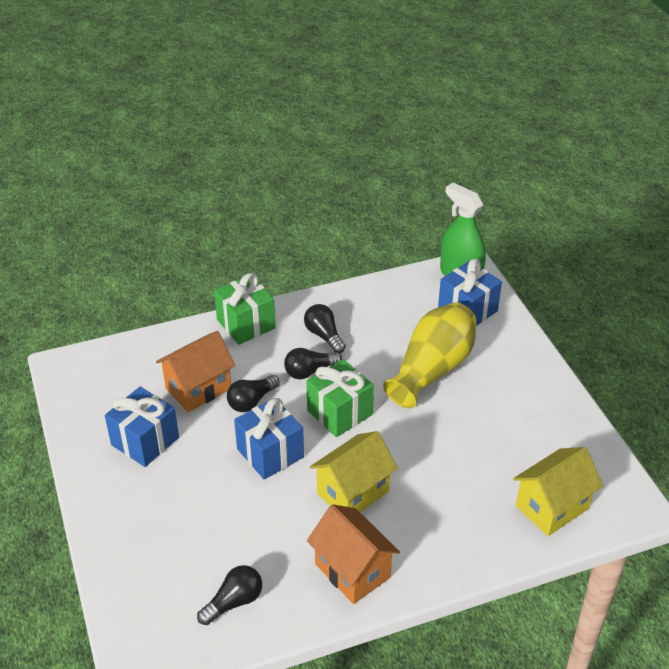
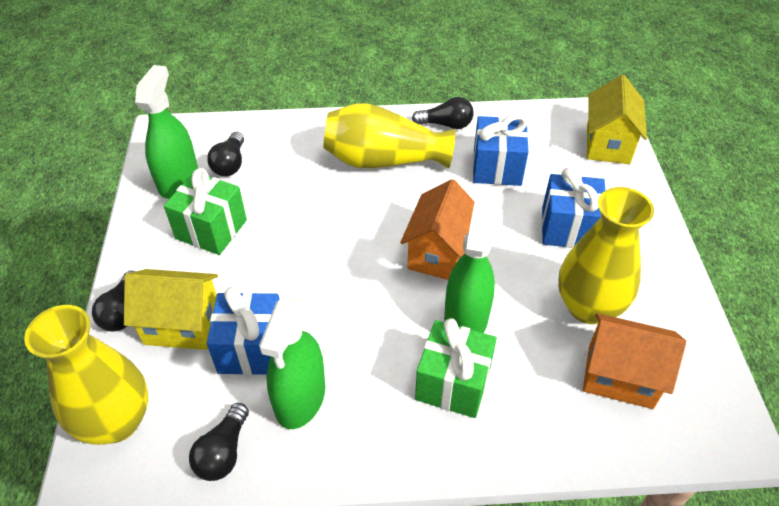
green spray bottle: 1 -> 3
yellow vase: 1 -> 3

